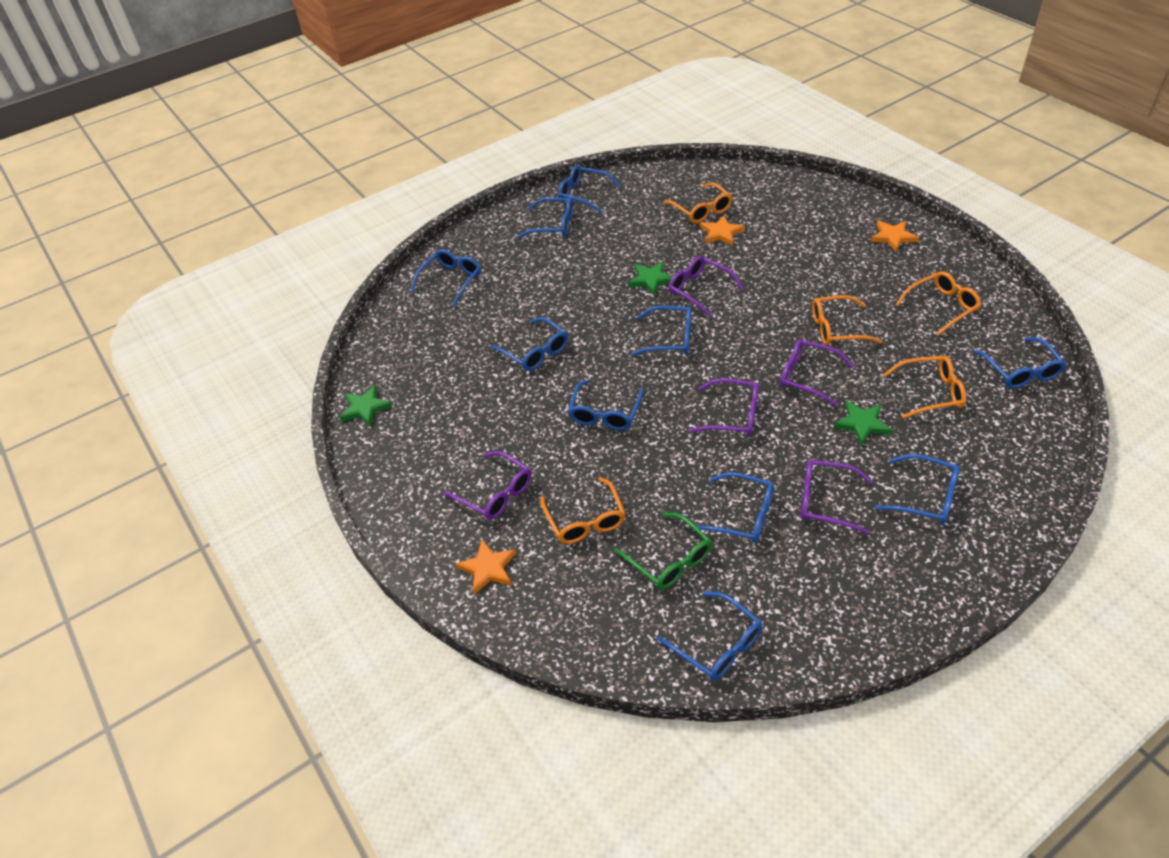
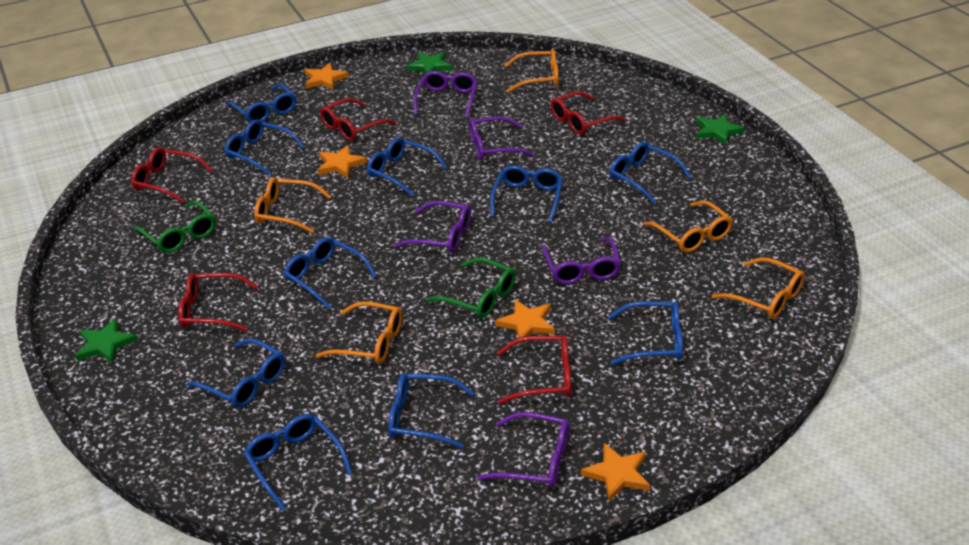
green glasses: 1 -> 2
orange star: 3 -> 4
red glasses: 0 -> 5

